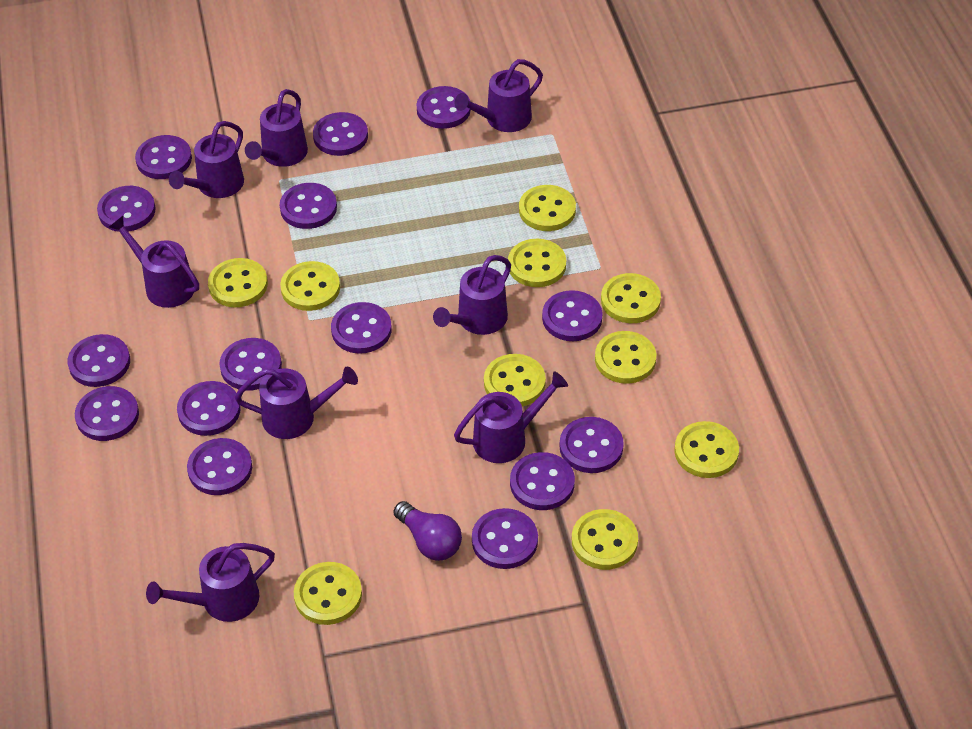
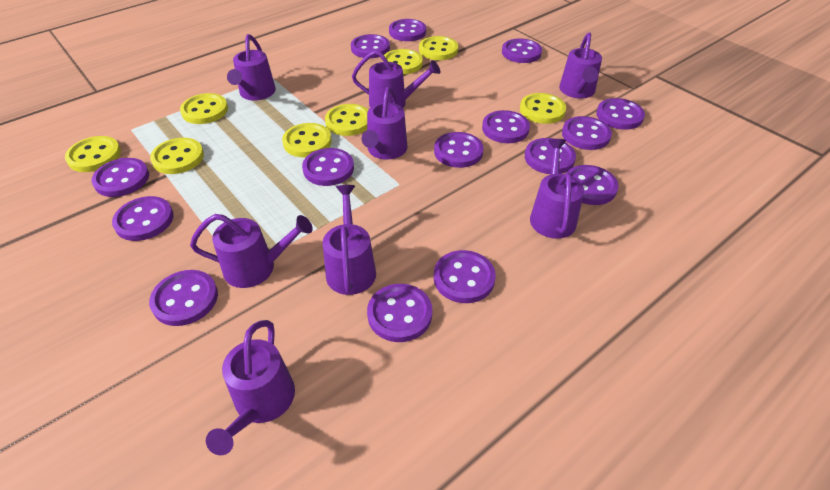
purple light bulb: 1 -> 0
yellow button: 10 -> 8

